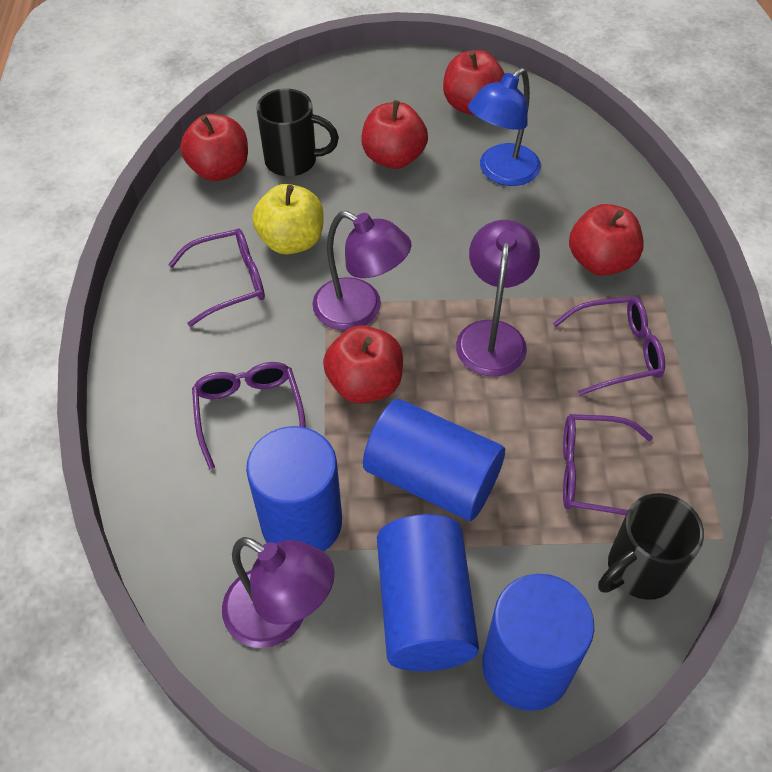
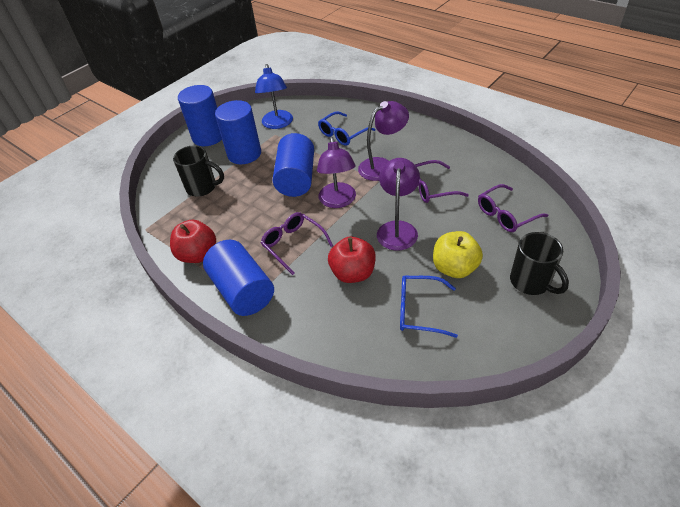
blue glasses: 0 -> 2
purple glasses: 4 -> 3
red apple: 5 -> 2

